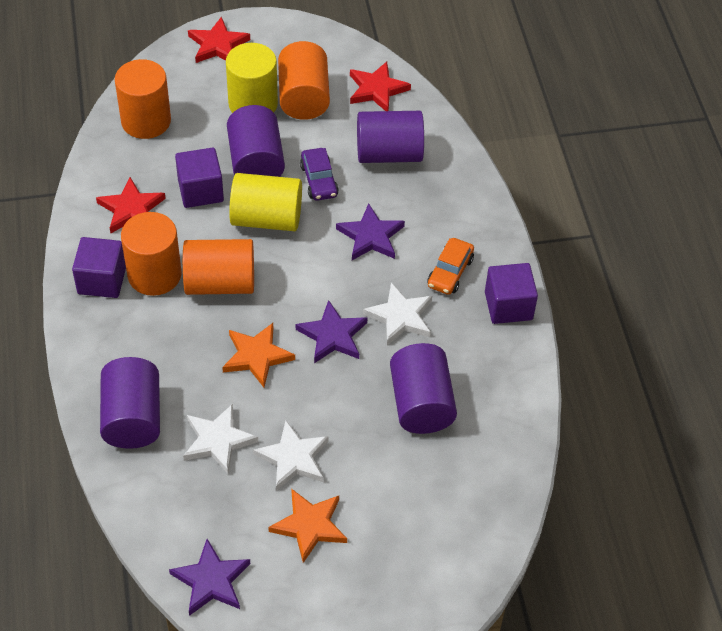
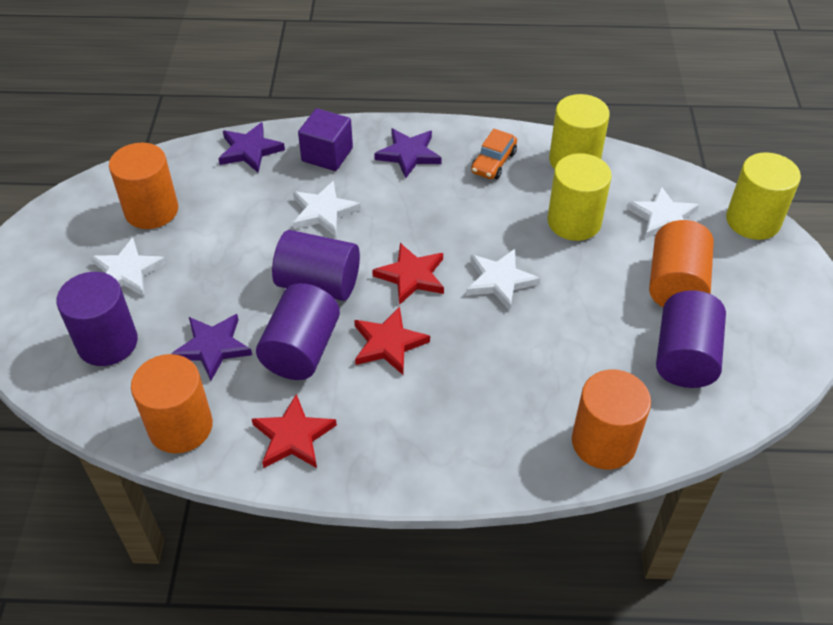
orange star: 2 -> 0
purple car: 1 -> 0
purple cube: 3 -> 1
white star: 3 -> 4
yellow cylinder: 2 -> 3

